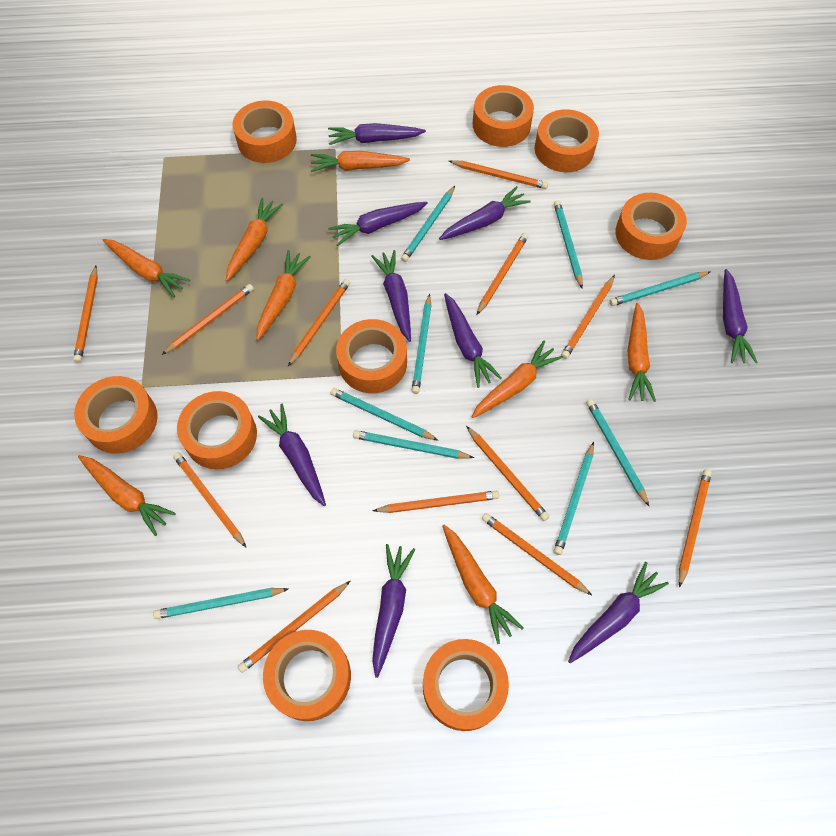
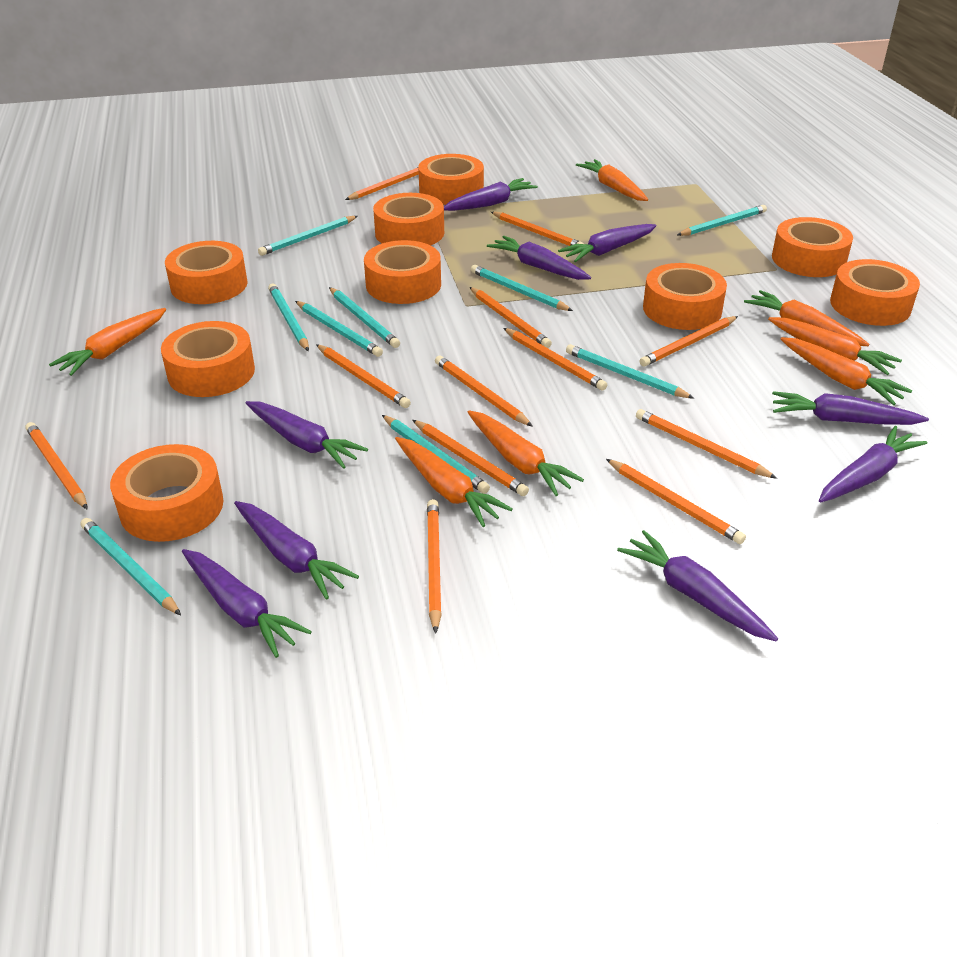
orange carrot: 8 -> 7

